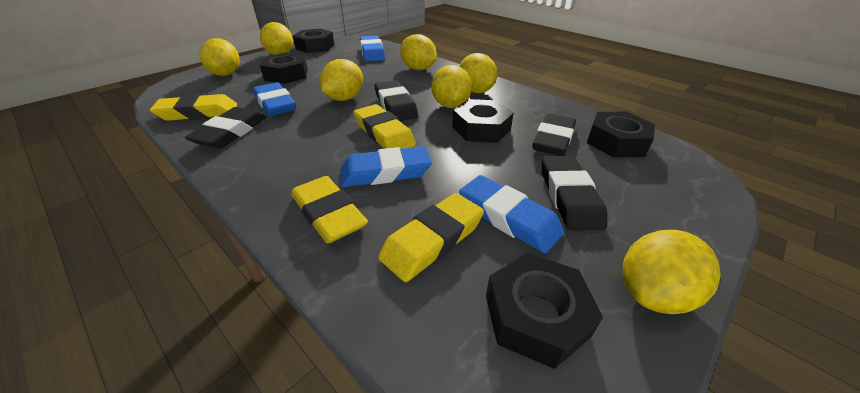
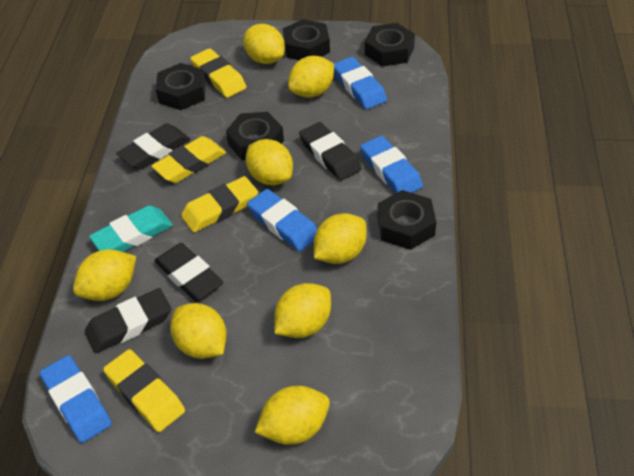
turquoise eraser: 0 -> 1
yellow lemon: 7 -> 8

